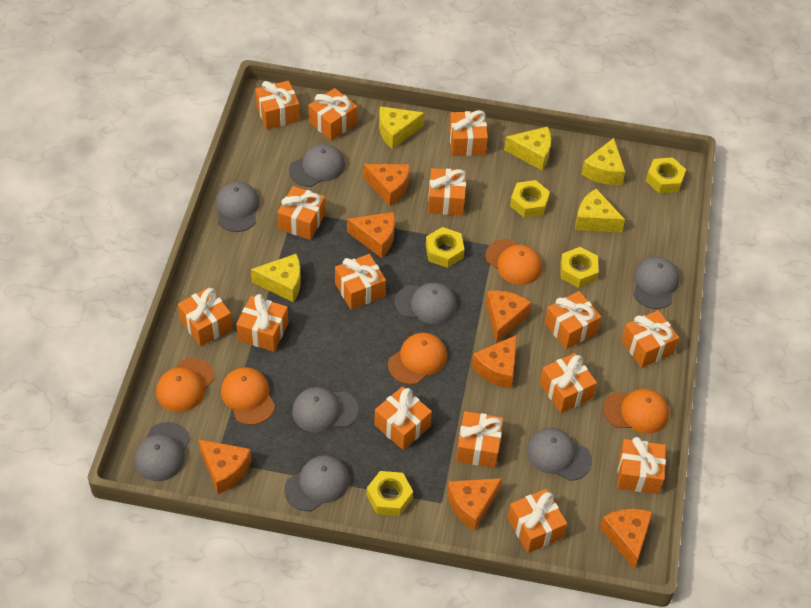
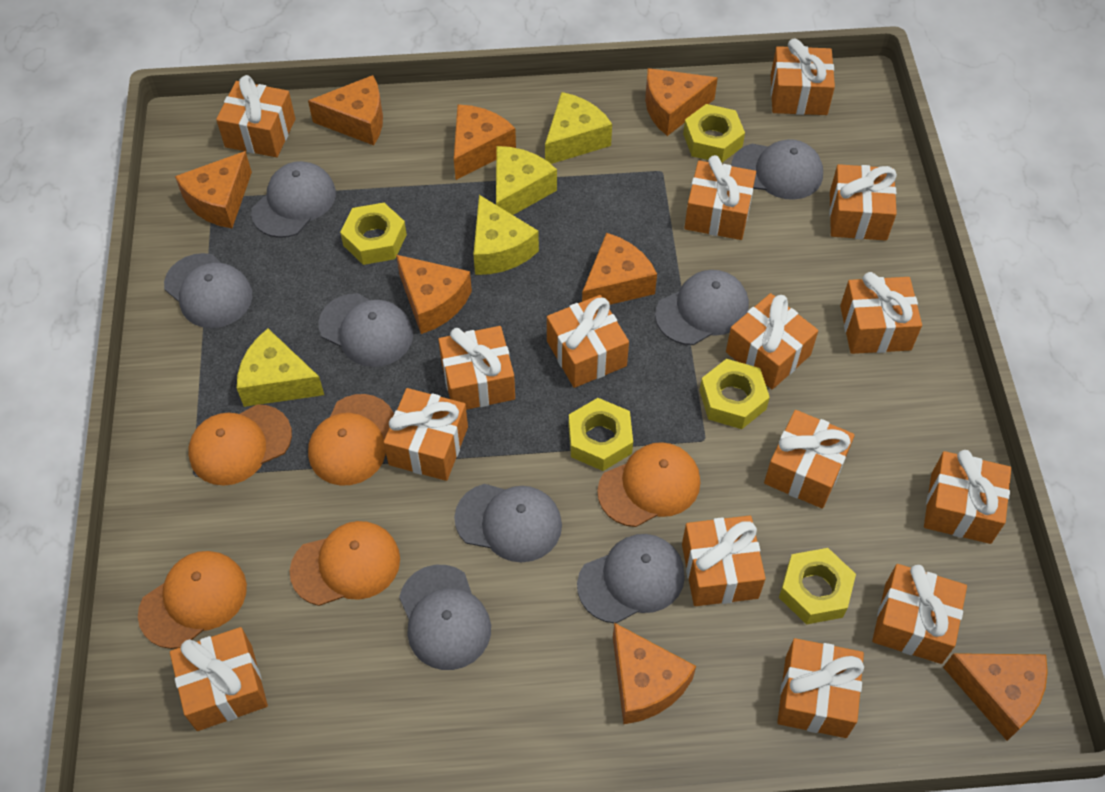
orange cheese: 7 -> 8
yellow cheese: 5 -> 4

